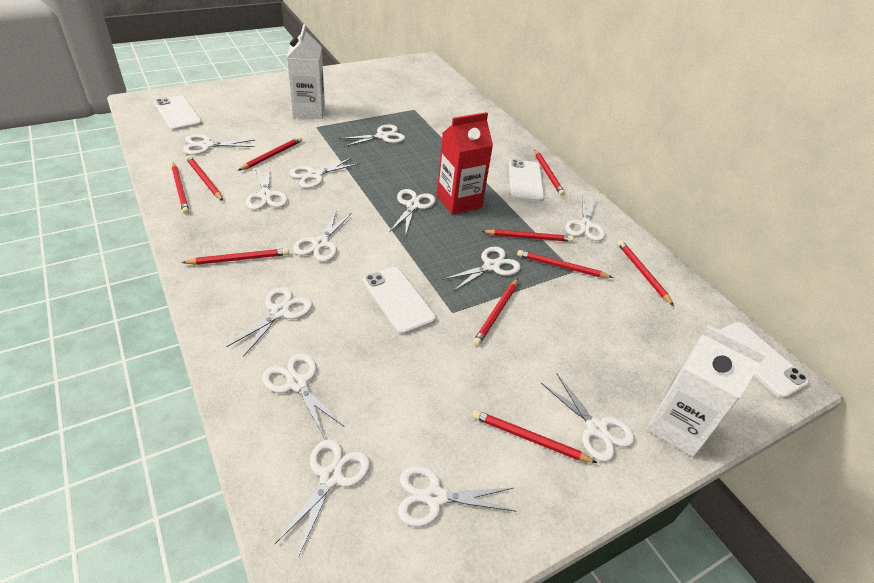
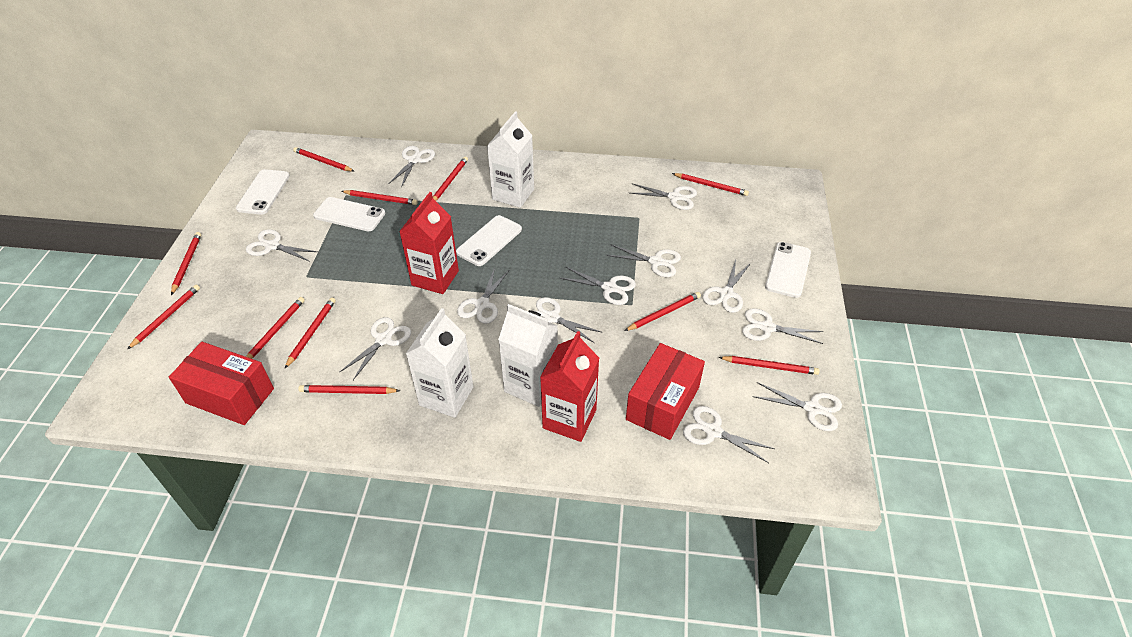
red box: 0 -> 2
red carton: 1 -> 2
red pencil: 10 -> 11
white carton: 2 -> 3
white scissors: 13 -> 12

